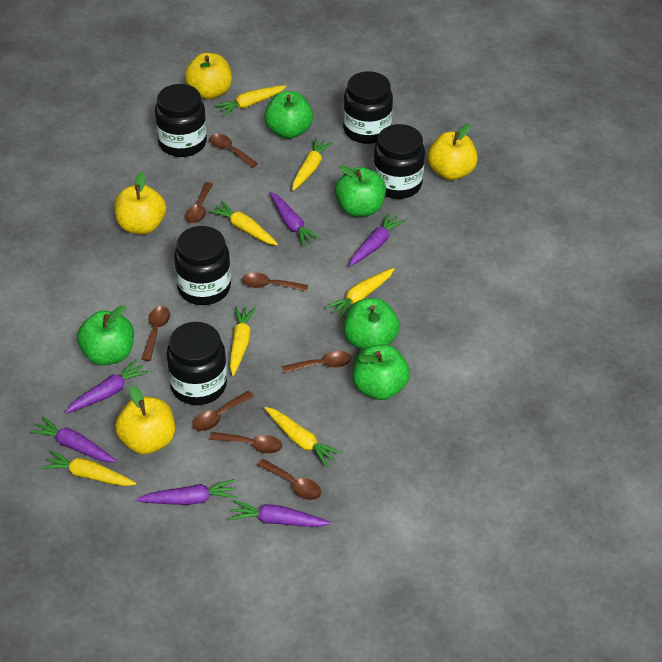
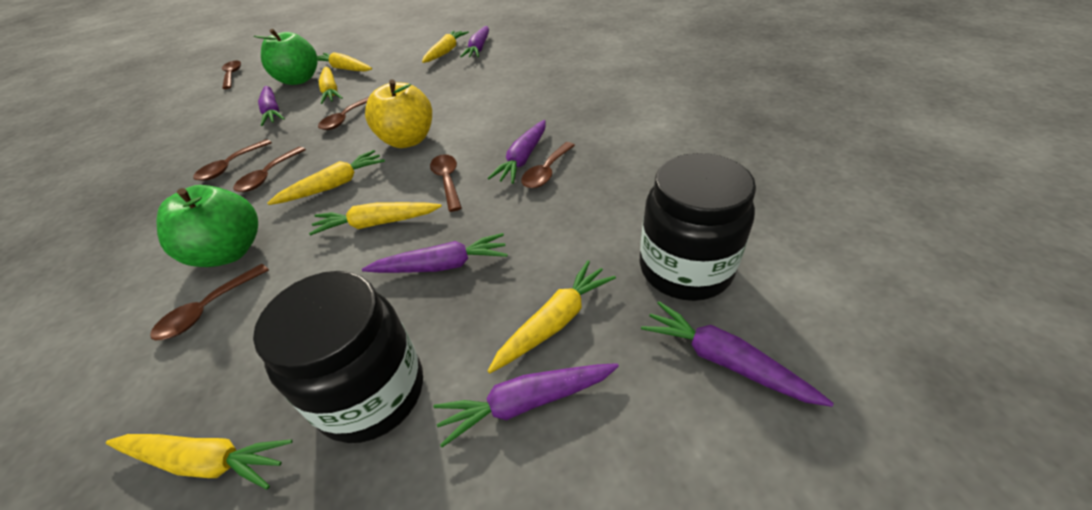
black jar: 5 -> 2
brown spoon: 8 -> 7
green apple: 5 -> 2
yellow apple: 4 -> 1

